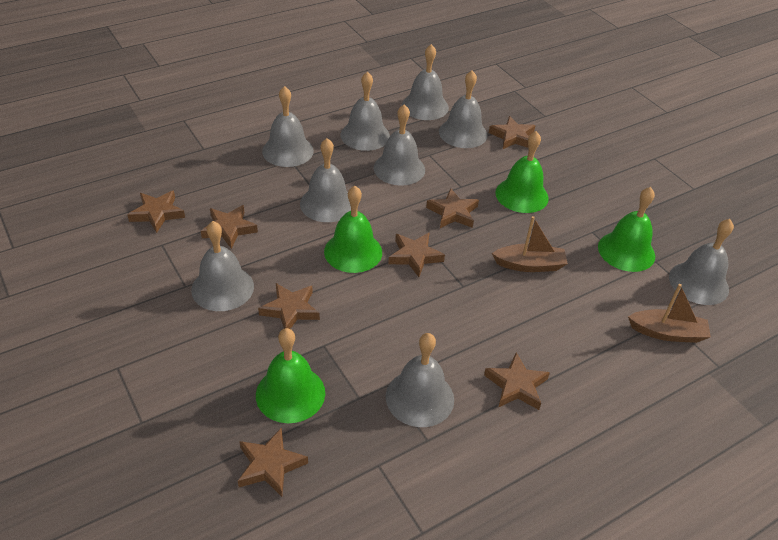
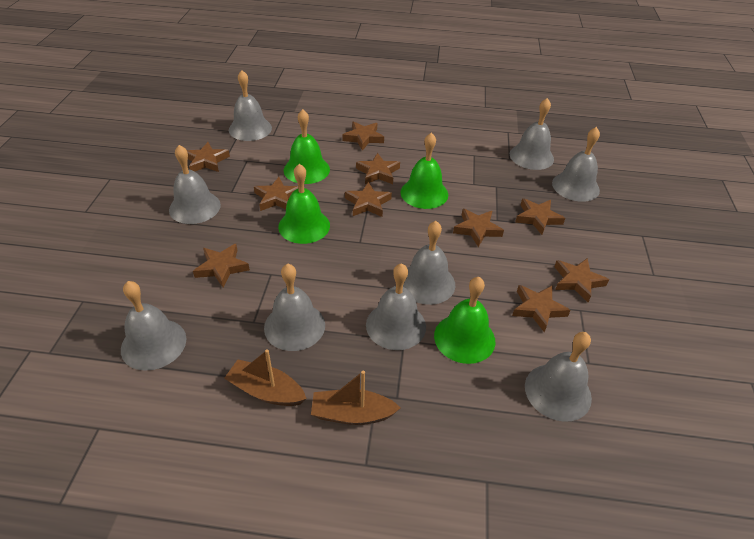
brown star: 8 -> 10

